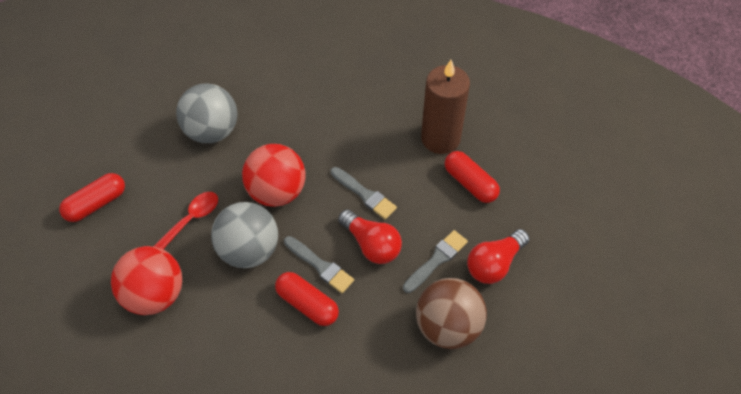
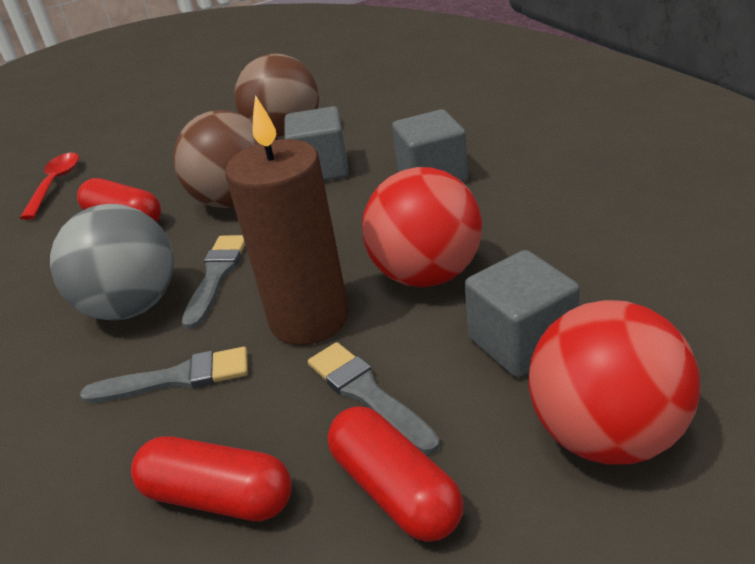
brown ball: 1 -> 2
grey ball: 2 -> 1
grey cube: 0 -> 3
red light bulb: 2 -> 0

